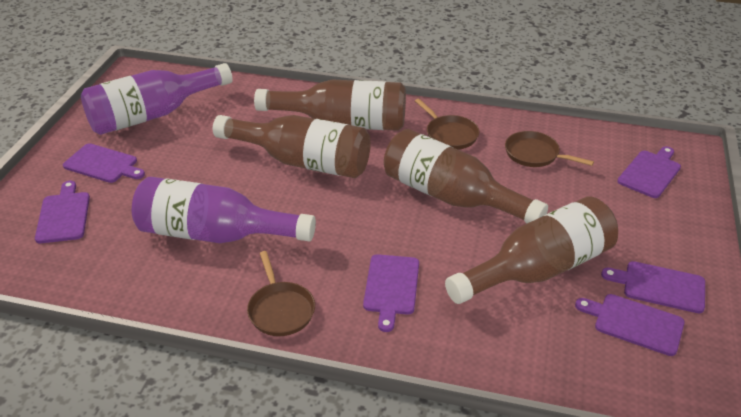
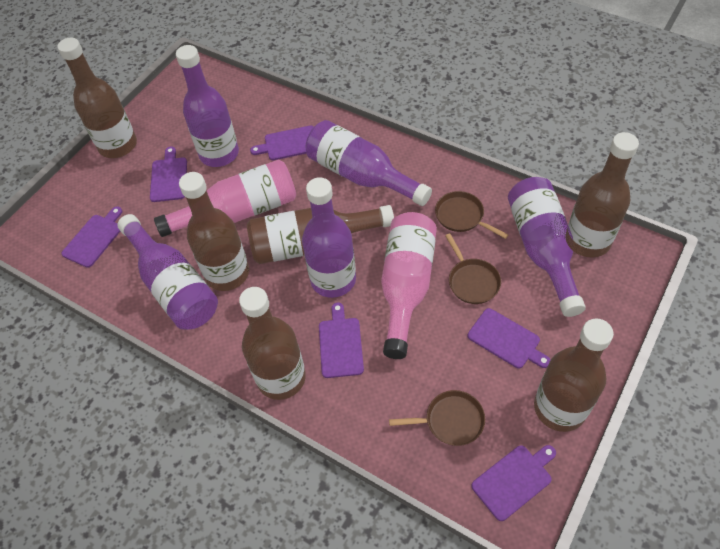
brown bottle: 4 -> 6
pink bottle: 0 -> 2
purple bottle: 2 -> 5

